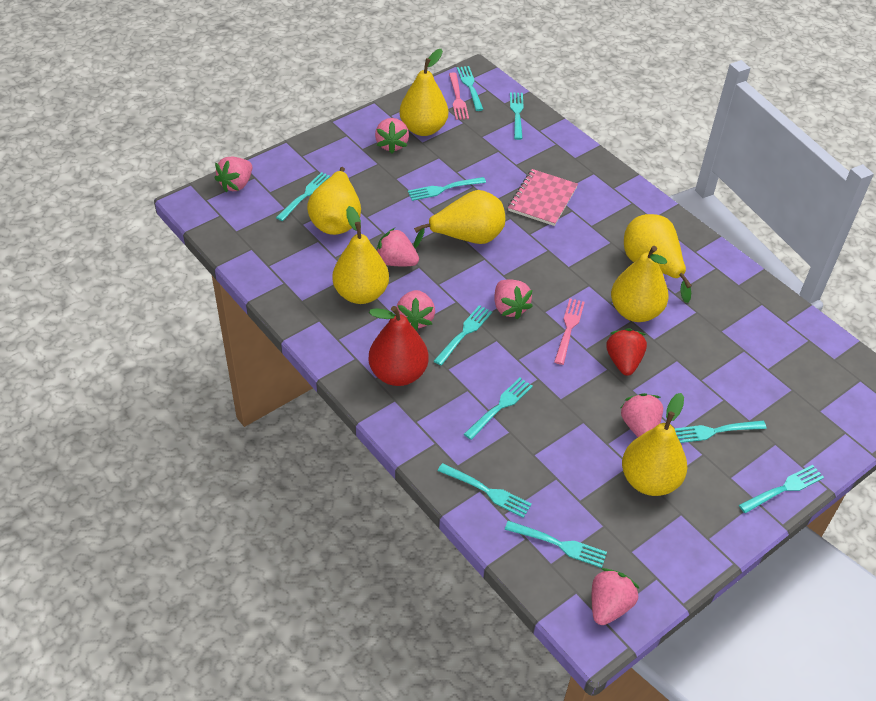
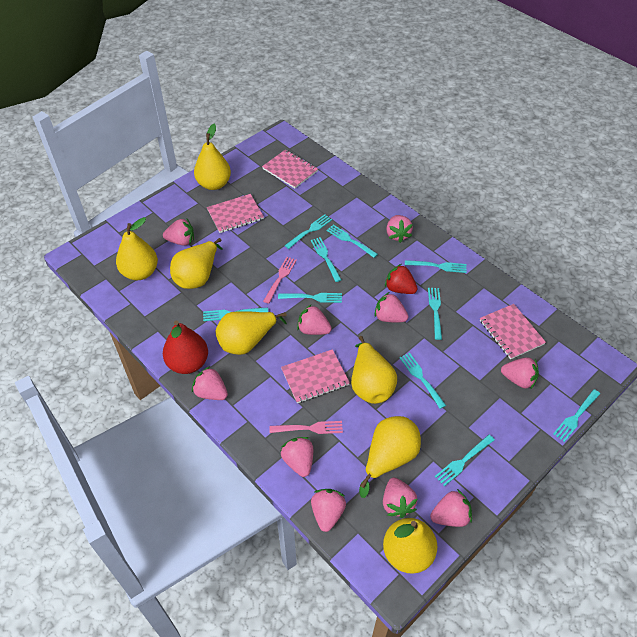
pink notebook: 1 -> 4
pink strawberry: 7 -> 10

